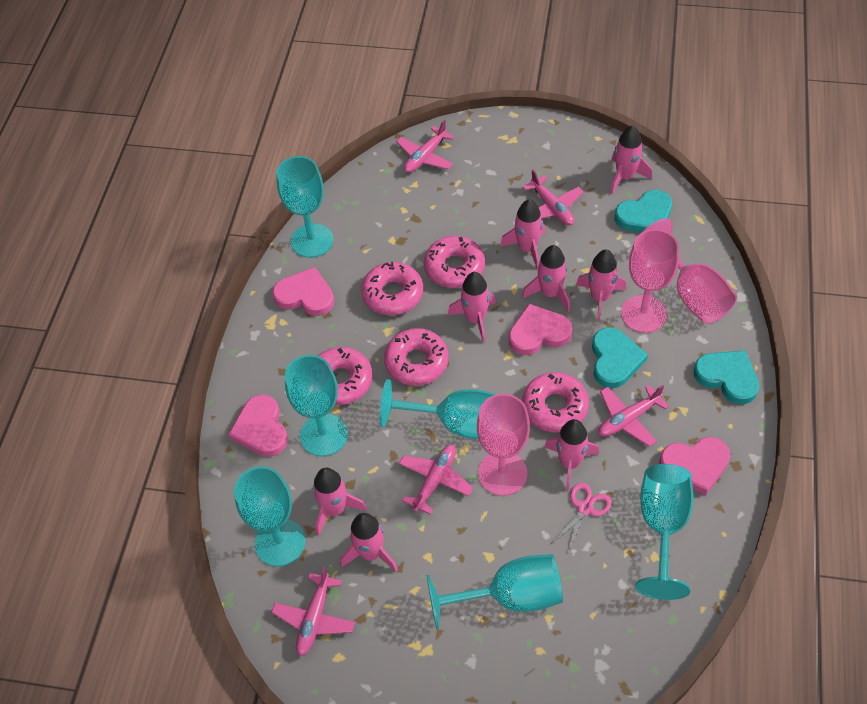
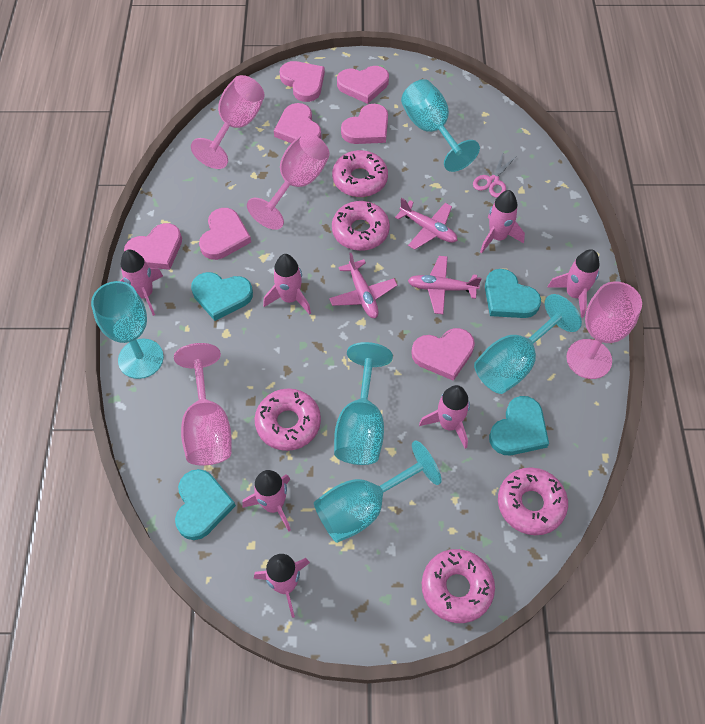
pink goblet: 3 -> 4
pink heart: 4 -> 7
pink plane: 5 -> 3
pink rocket: 8 -> 7
turquoise goblet: 6 -> 5
turquoise heart: 3 -> 4

